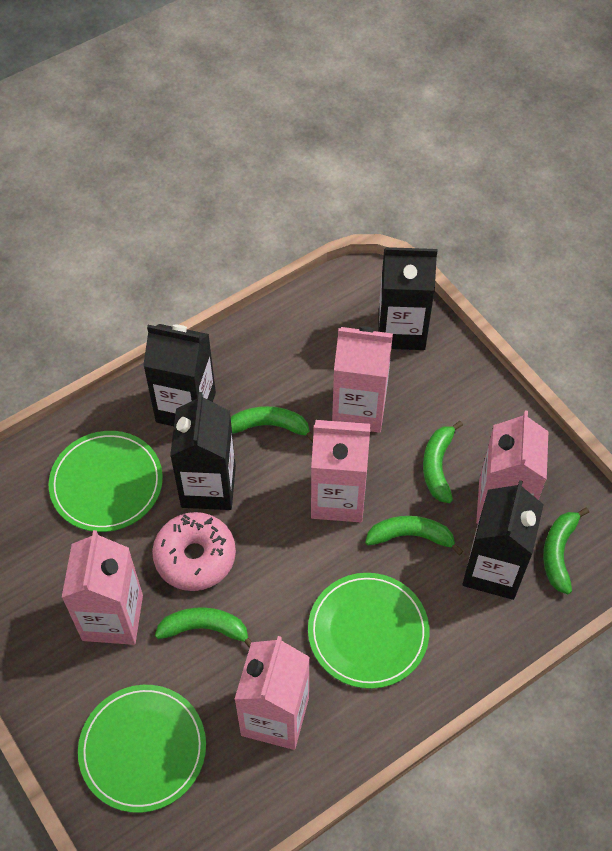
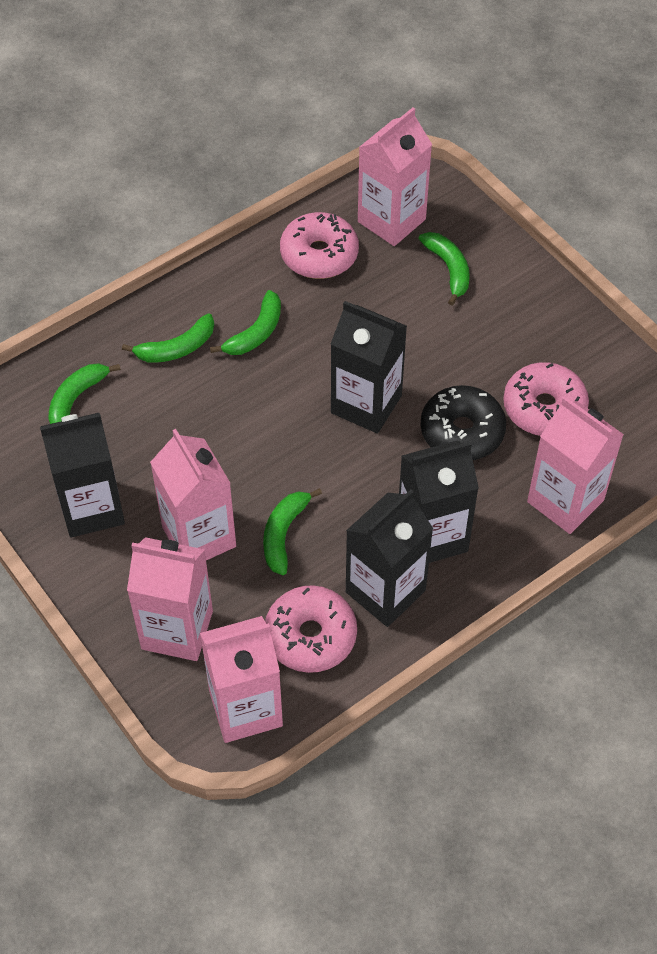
black donut: 0 -> 1
green plate: 3 -> 0
pink donut: 1 -> 3

